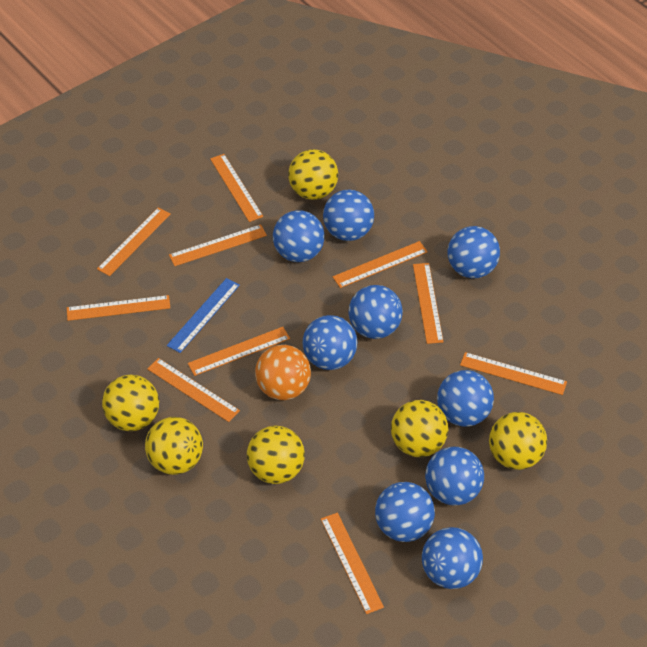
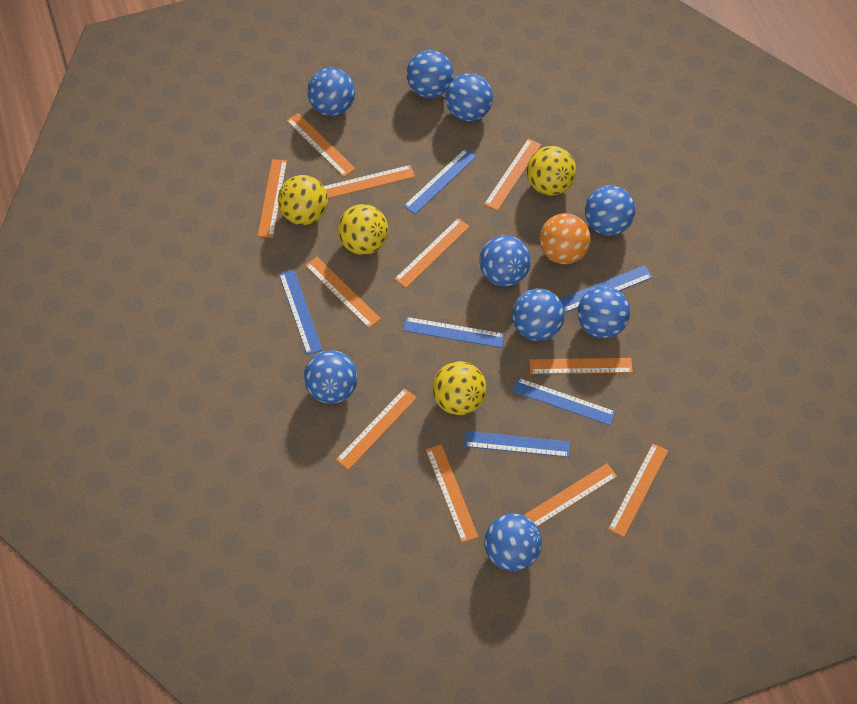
blue ruler: 1 -> 6
orange ruler: 10 -> 11
yellow ball: 6 -> 4

